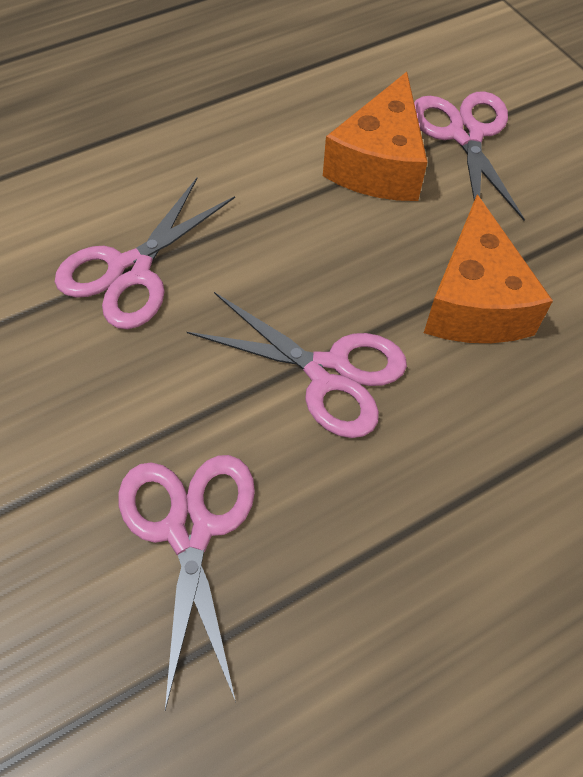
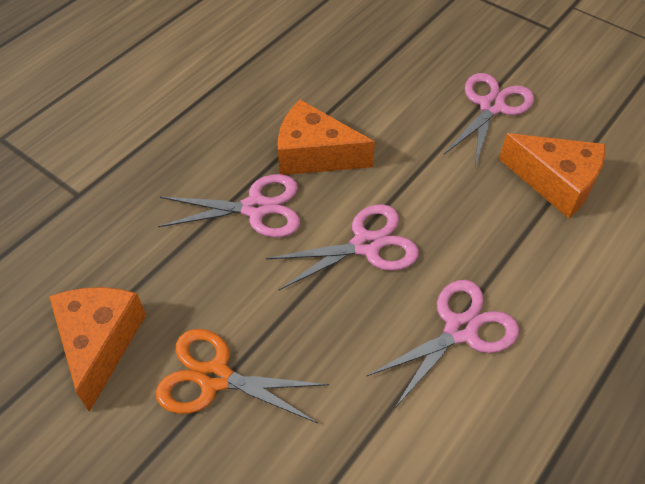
orange cheese: 2 -> 3
orange scissors: 0 -> 1

